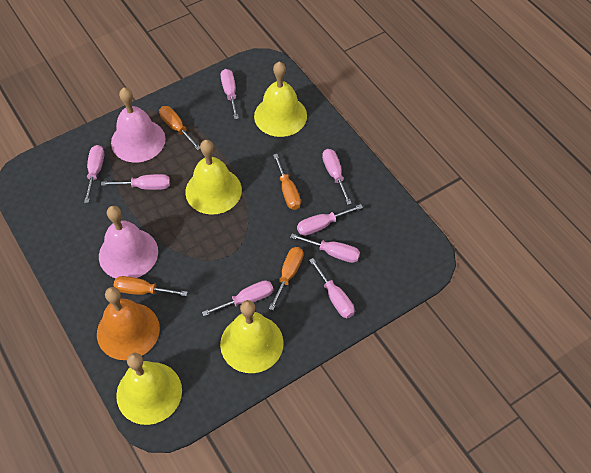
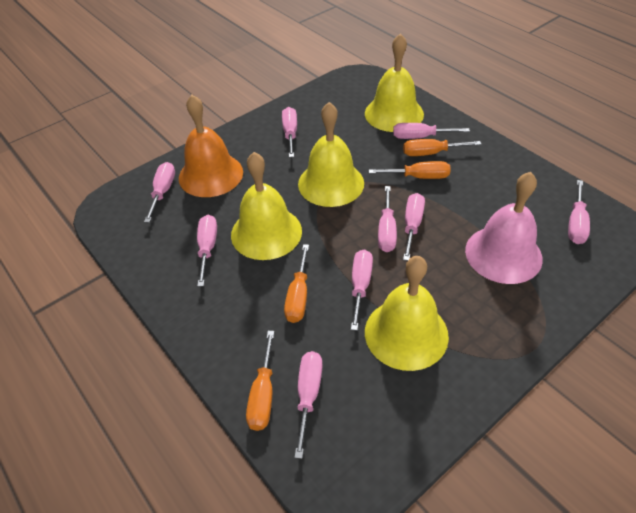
pink bell: 2 -> 1
pink screwdriver: 8 -> 9

